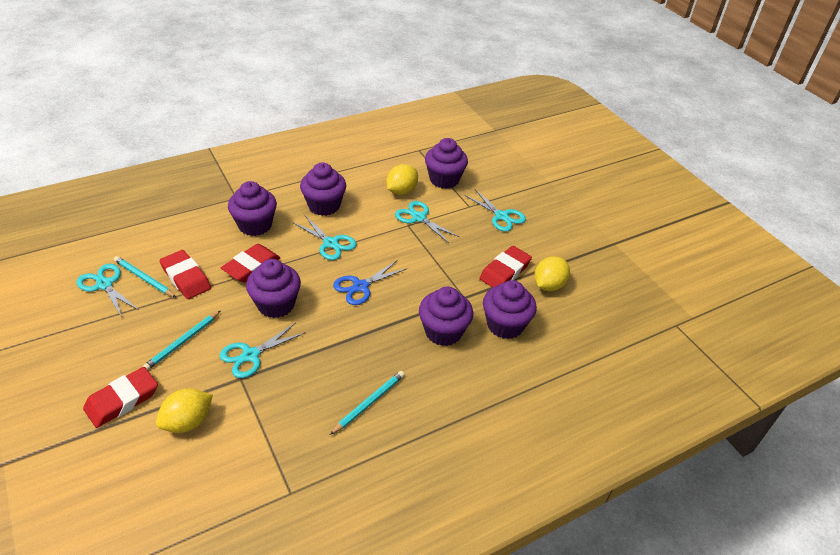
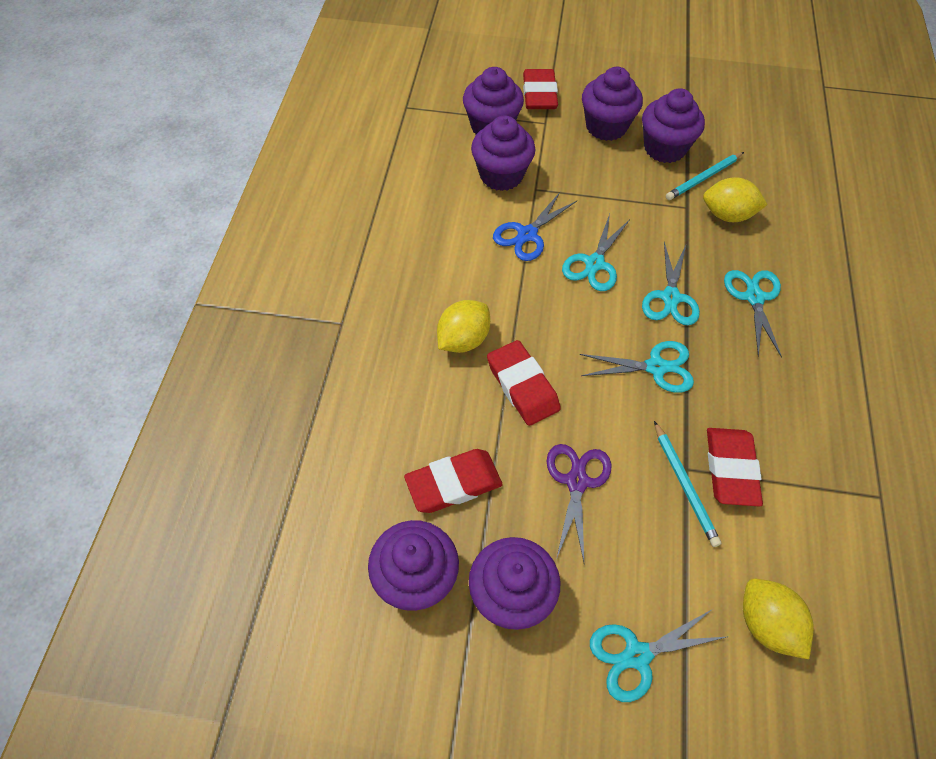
purple scissors: 0 -> 1
turquoise pencil: 3 -> 2

